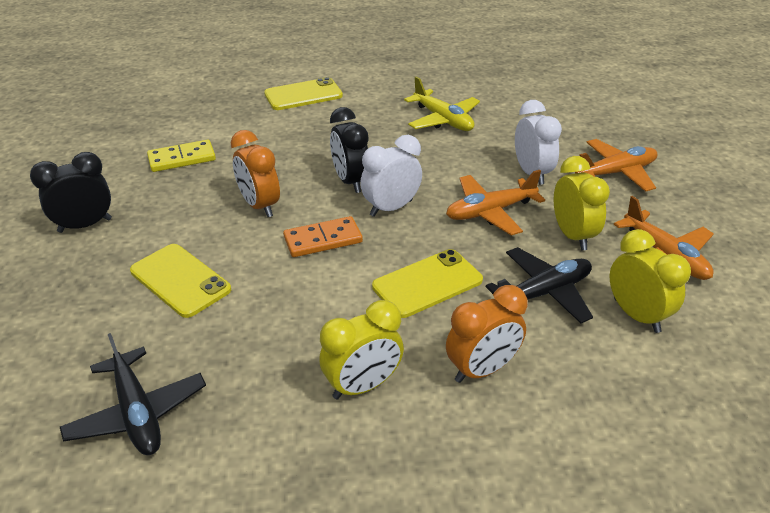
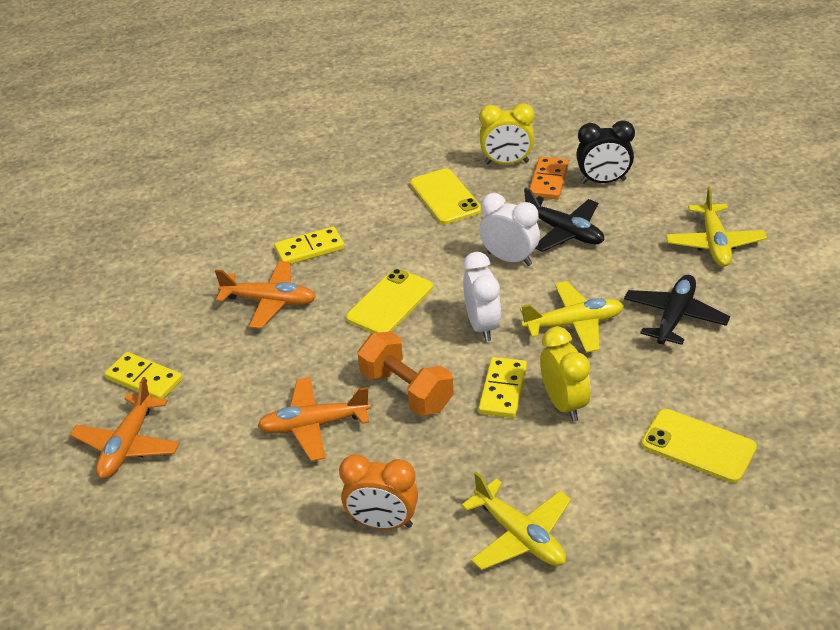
black clock: 2 -> 1
orange clock: 2 -> 1
orange dumbbell: 0 -> 1
yellow clock: 3 -> 2
yellow domino: 1 -> 3
yellow plane: 1 -> 3

